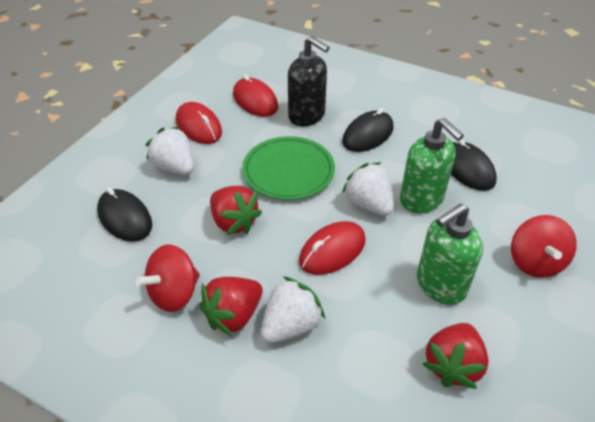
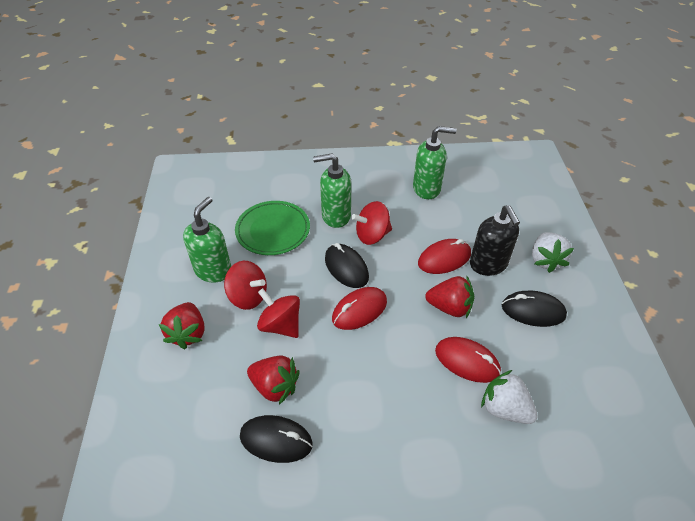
green soap dispenser: 2 -> 3
red spinning top: 2 -> 3
white strawberry: 3 -> 2

